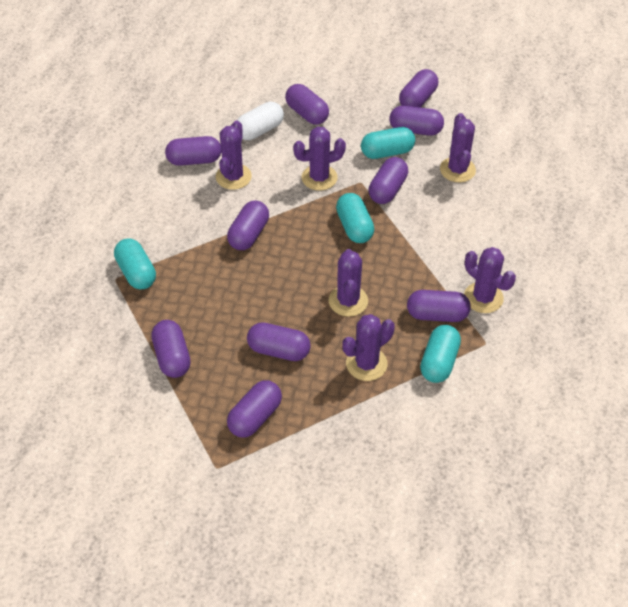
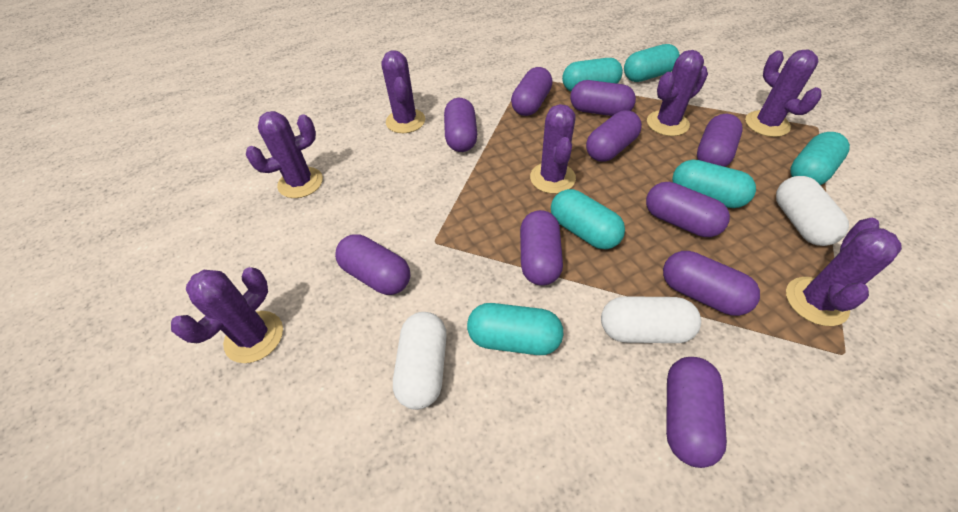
purple cactus: 6 -> 7
turquoise capsule: 4 -> 6
white capsule: 1 -> 3

